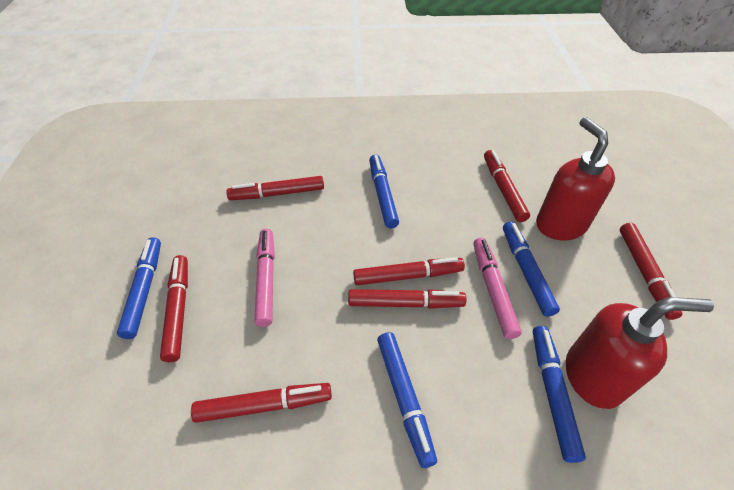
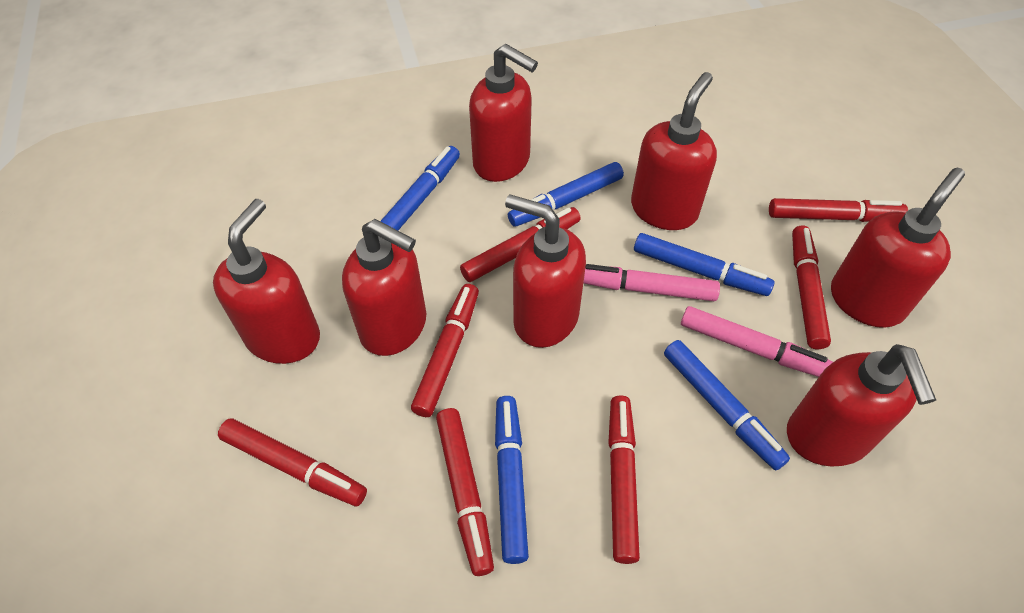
red soap dispenser: 2 -> 7

